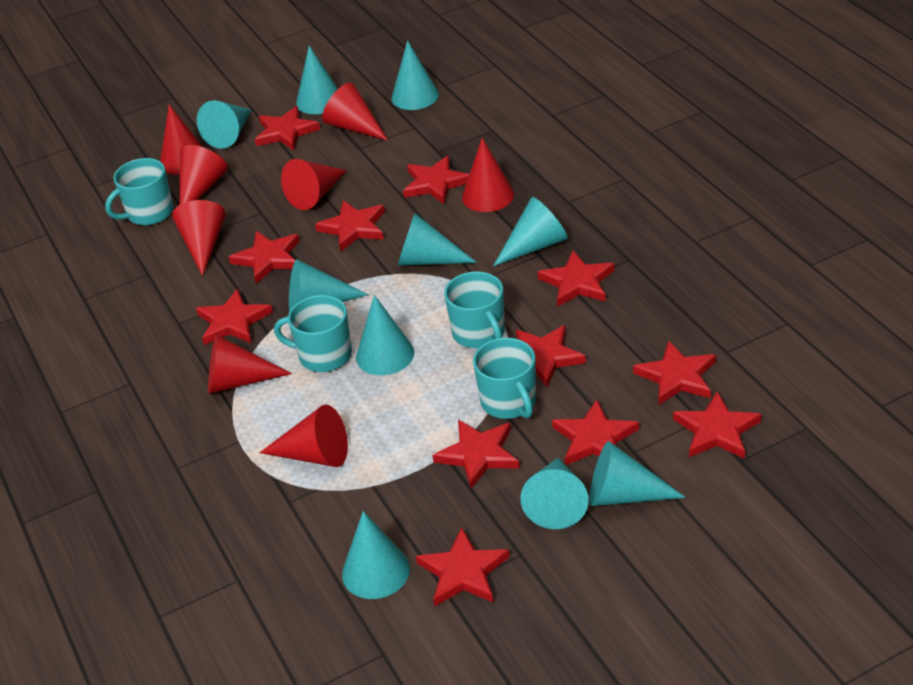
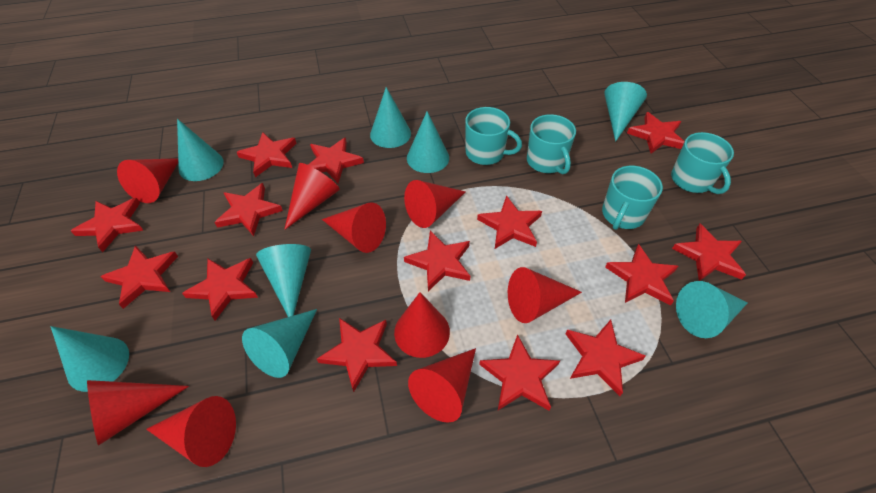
red cone: 8 -> 9
red star: 12 -> 14
turquoise cone: 10 -> 8

